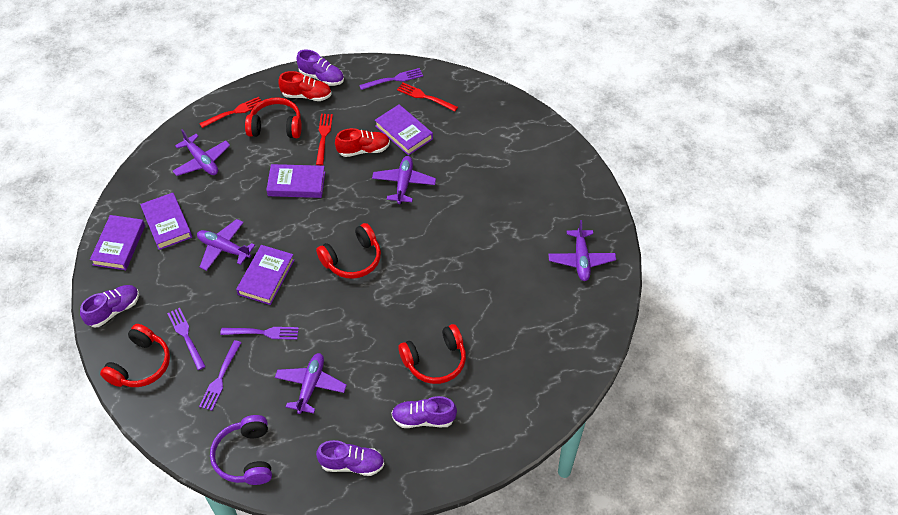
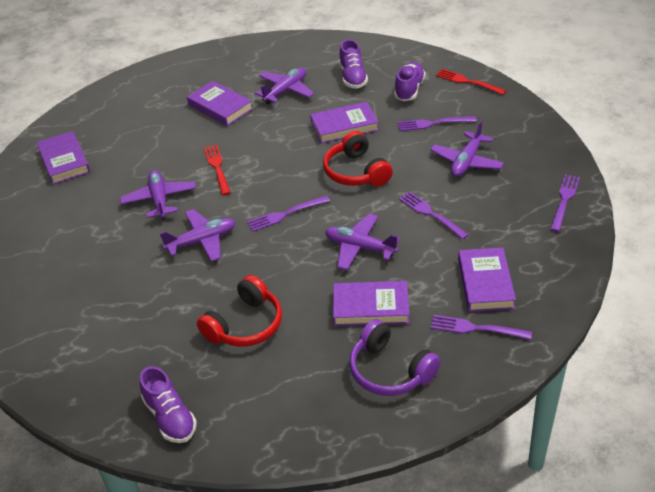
purple fork: 4 -> 5
purple shoe: 4 -> 3
red fork: 3 -> 2
red headphones: 4 -> 2
red shoe: 2 -> 0

